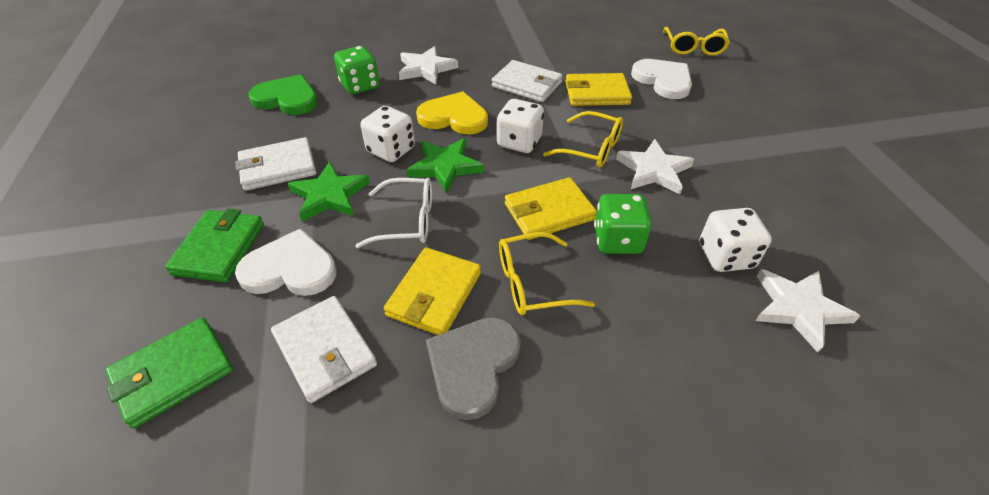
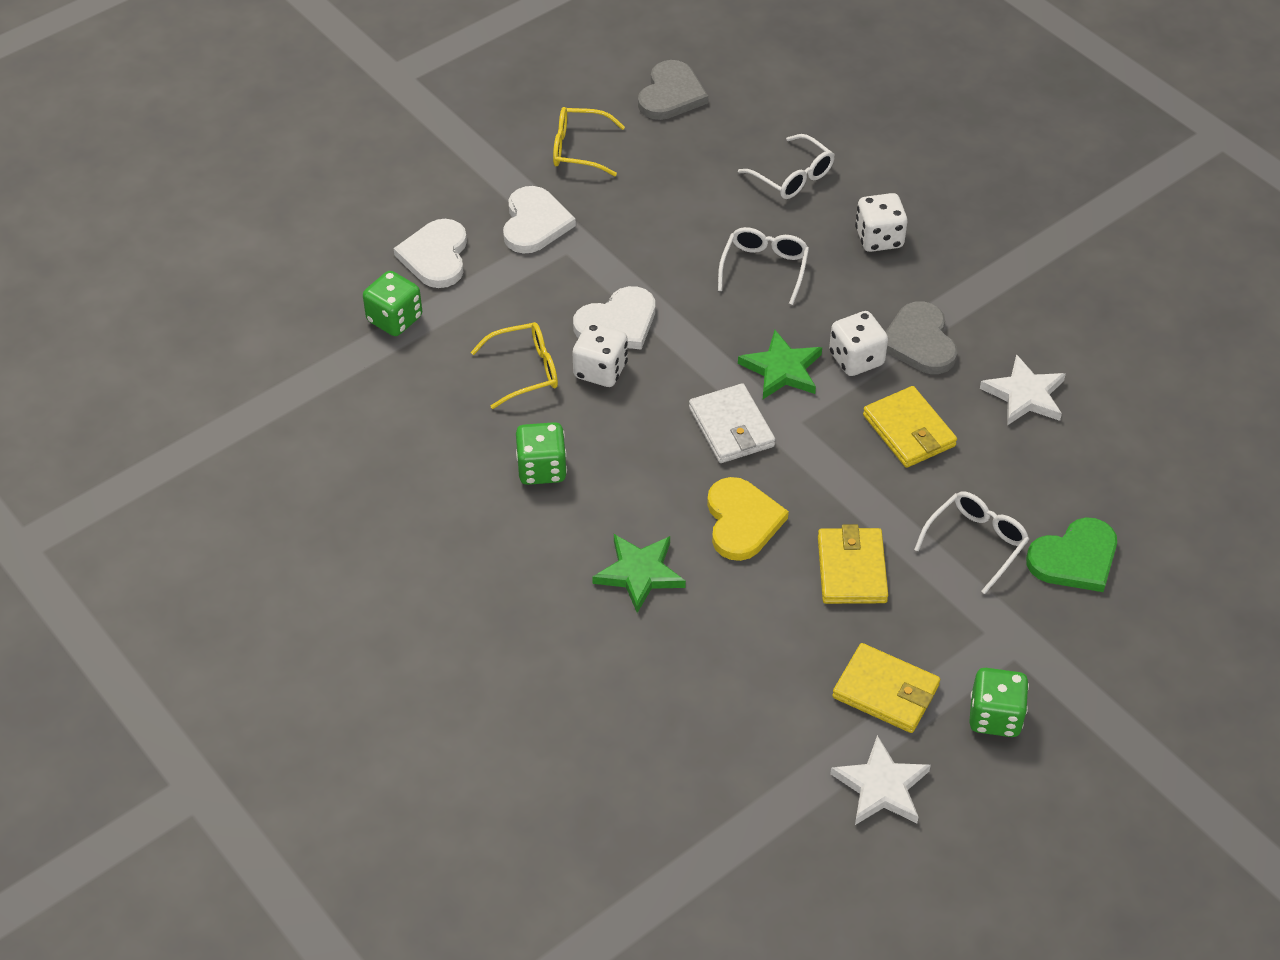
green dice: 2 -> 3
green wallet: 2 -> 0
grey heart: 1 -> 2
white glasses: 1 -> 3
white heart: 2 -> 3
white star: 3 -> 2
white wallet: 3 -> 1
yellow glasses: 3 -> 2

